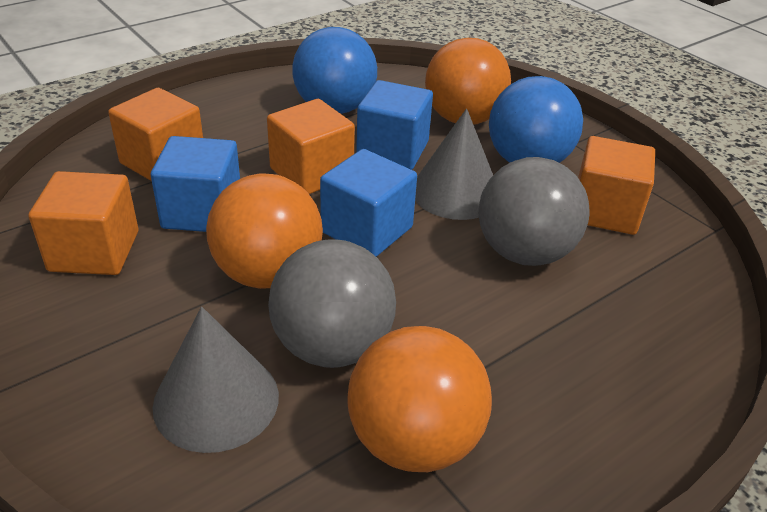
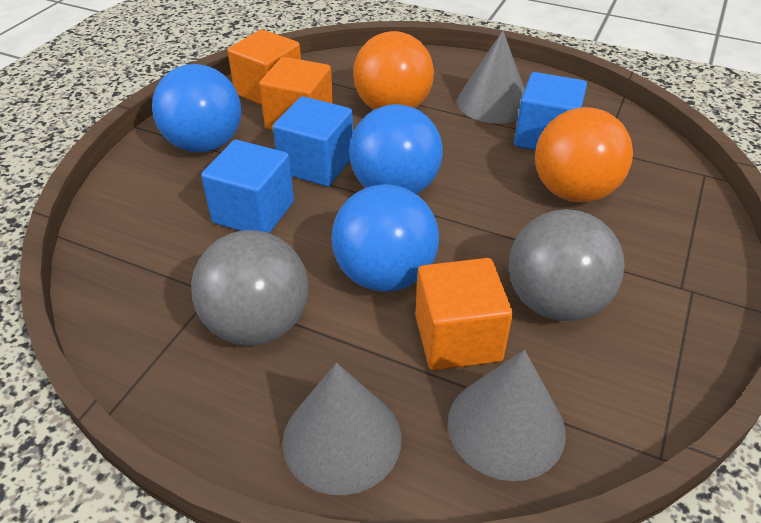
blue ball: 2 -> 3
grey cone: 2 -> 3
orange ball: 3 -> 2
orange cube: 4 -> 3

